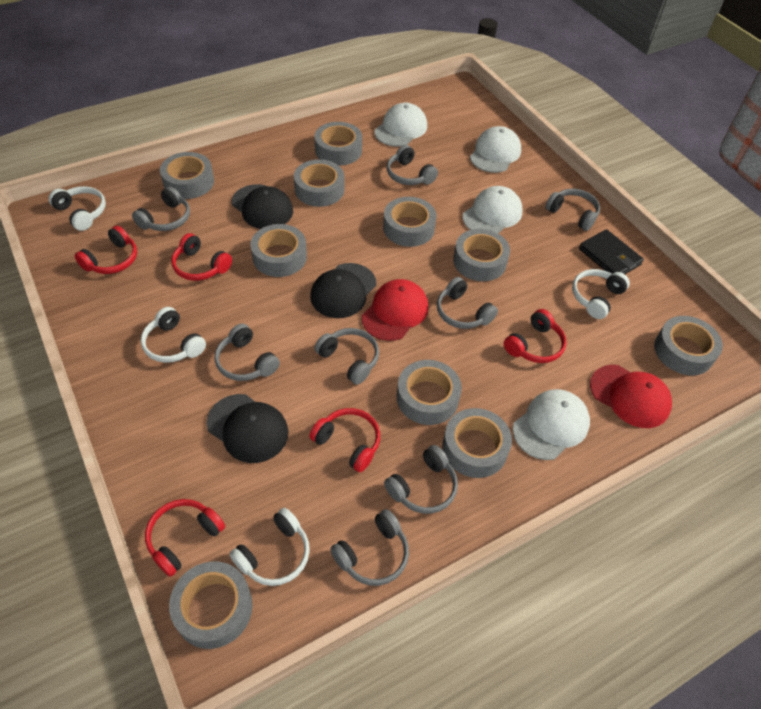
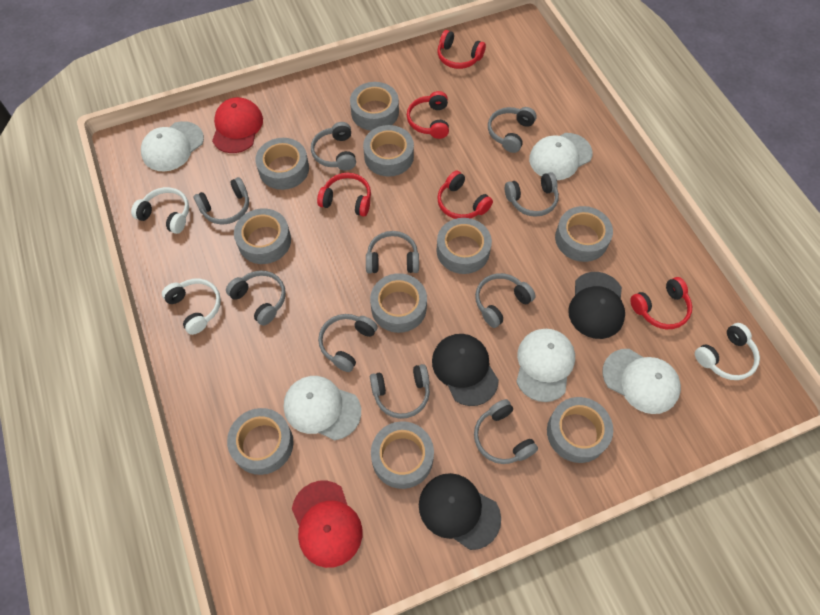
black wallet: 1 -> 0
grey headphones: 8 -> 10
white cap: 4 -> 5
white headphones: 4 -> 3

